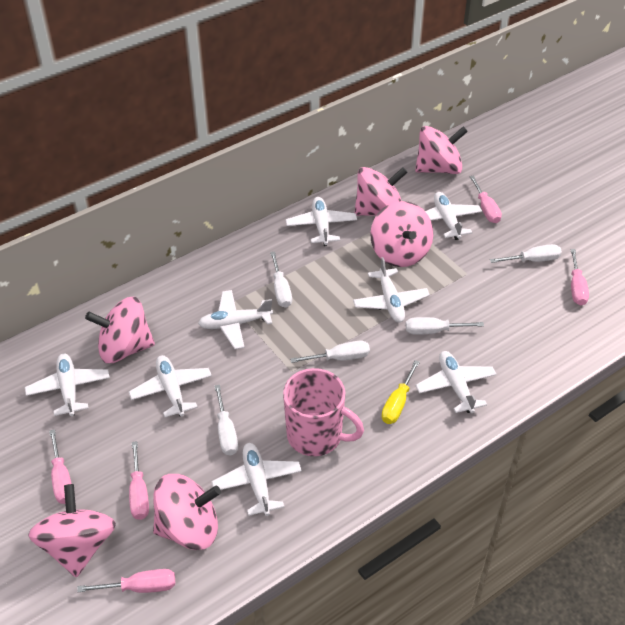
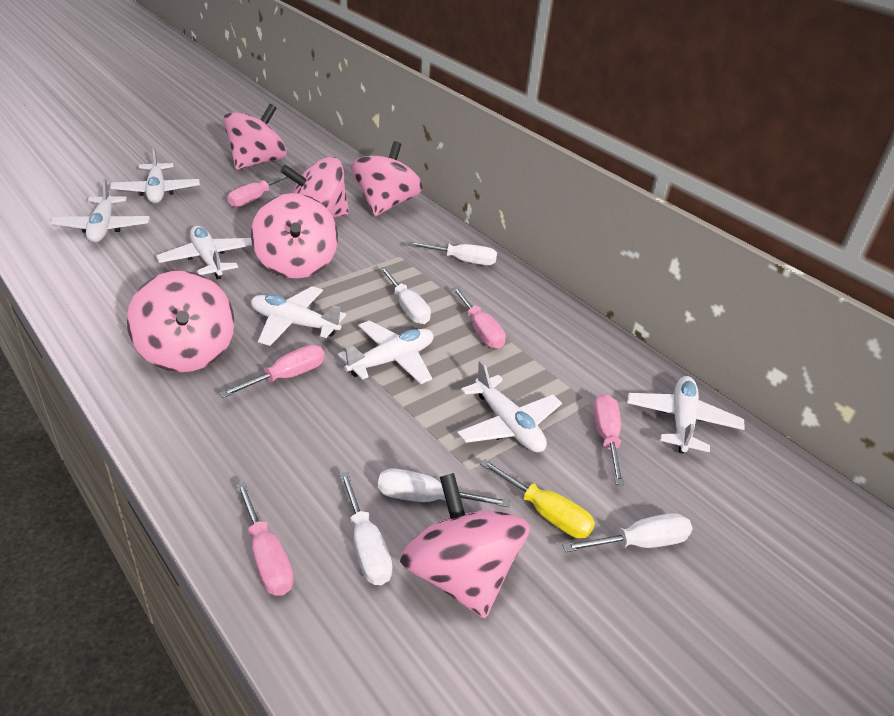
pink mug: 1 -> 0
white plane: 8 -> 7

